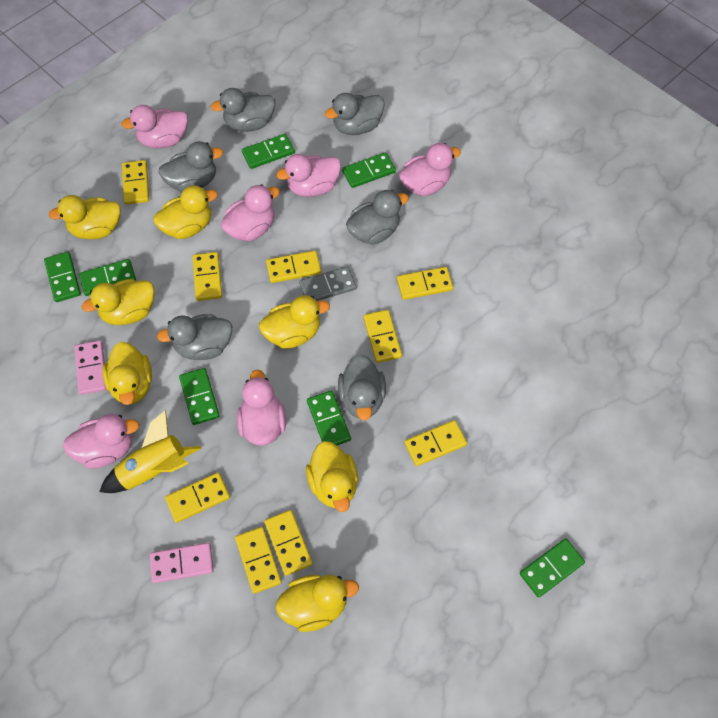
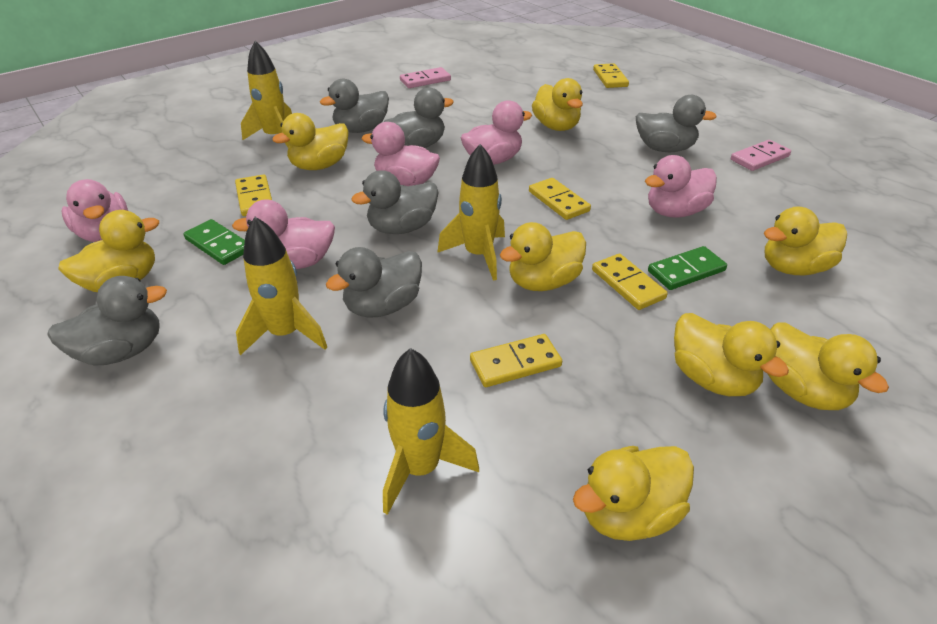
green domino: 7 -> 2
grey domino: 1 -> 0
pink duck: 6 -> 5
yellow domino: 9 -> 5
yellow duck: 7 -> 8
yellow rocket: 1 -> 4

